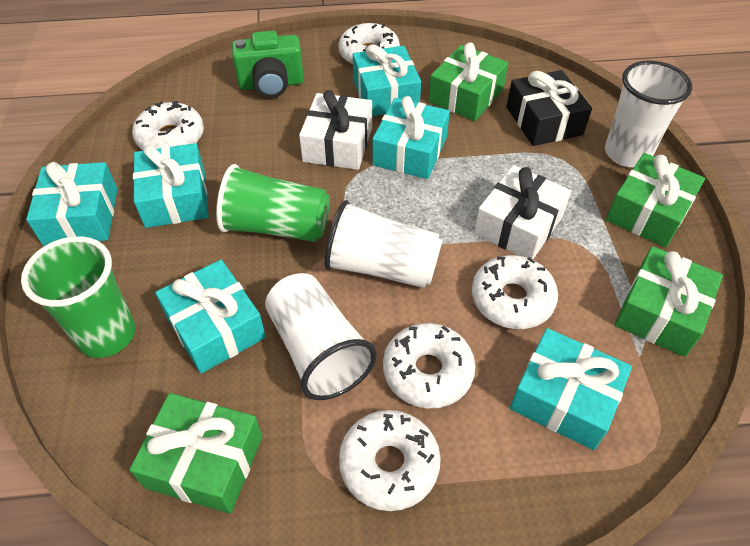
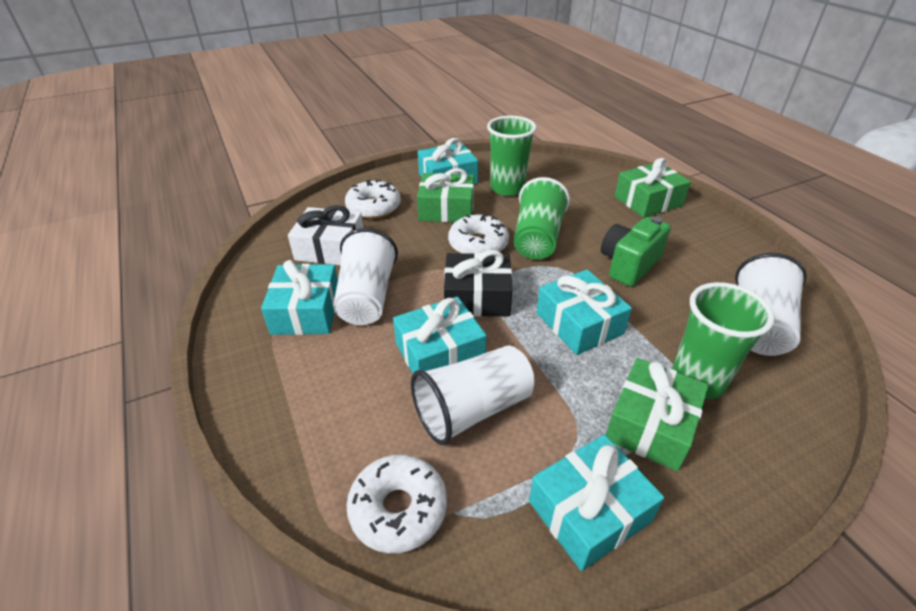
green cup: 2 -> 3
green gift: 4 -> 3
turquoise gift: 6 -> 5
white donut: 5 -> 3
white gift: 2 -> 1

